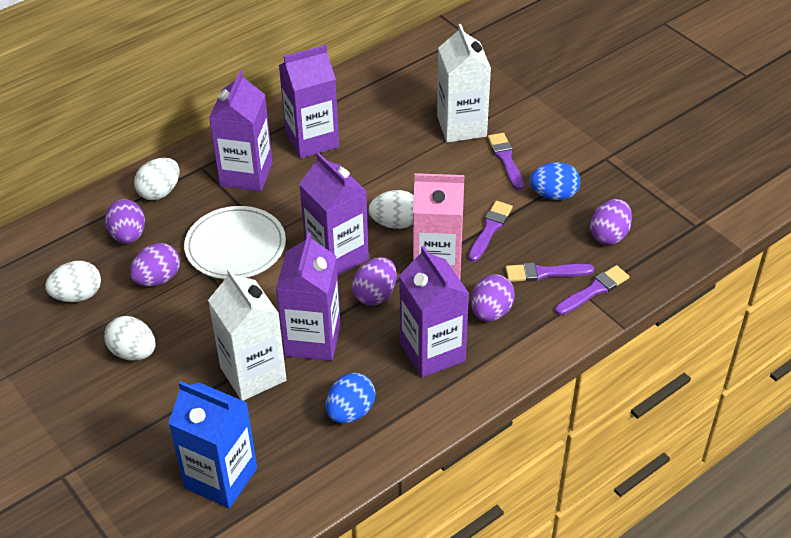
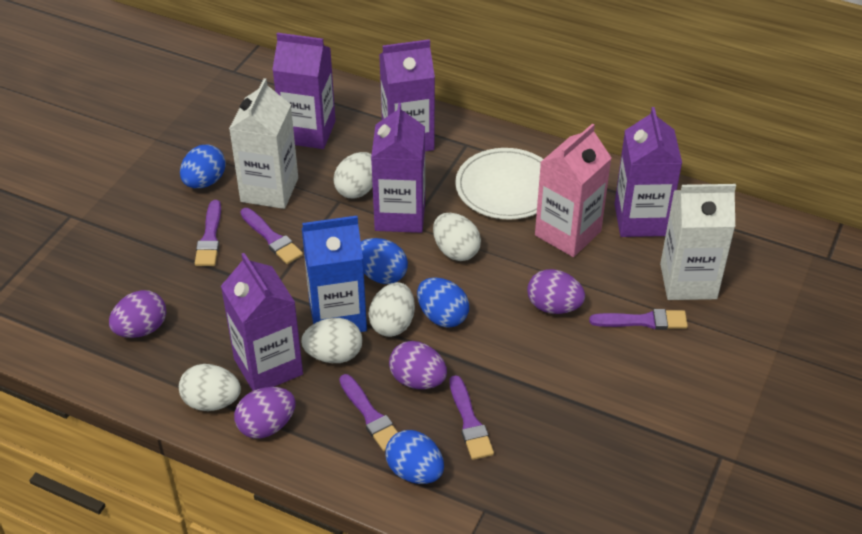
blue egg: 2 -> 4
purple brush: 4 -> 5
purple egg: 5 -> 4
white egg: 4 -> 5

